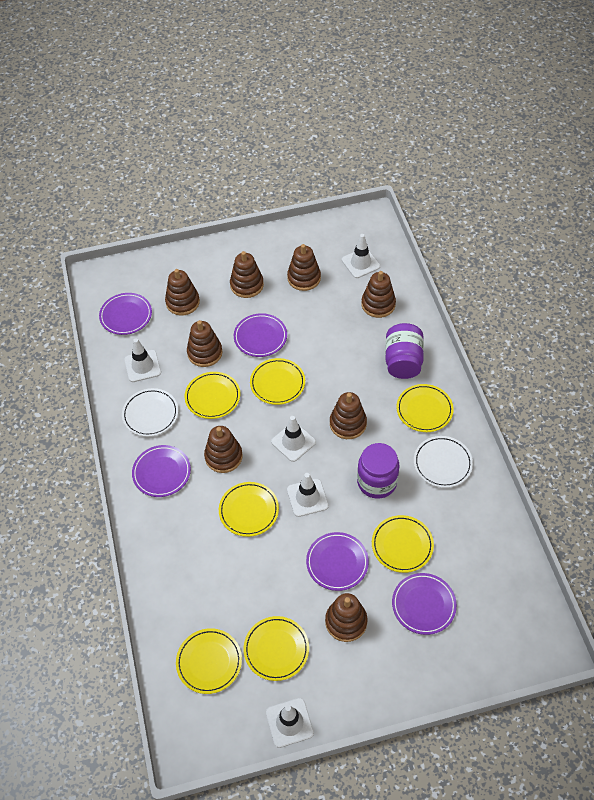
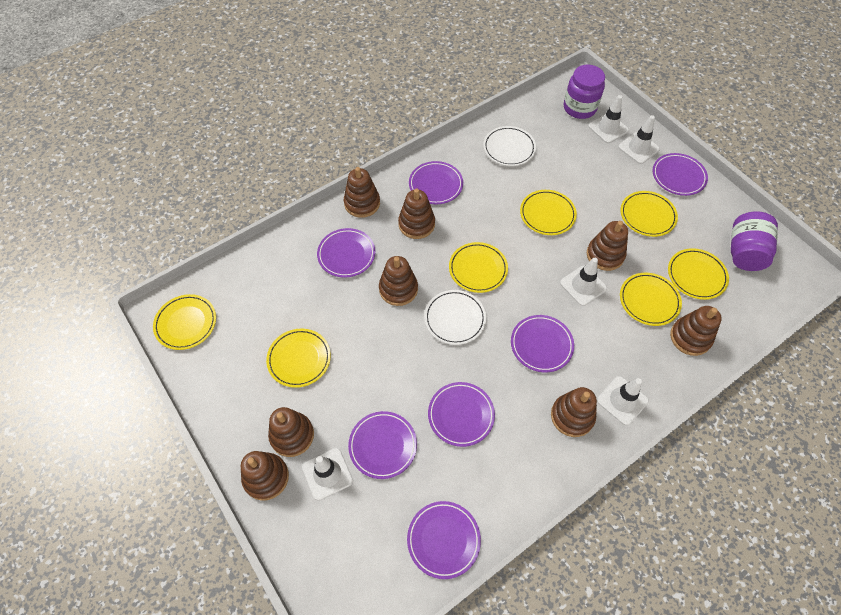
purple plate: 5 -> 7

